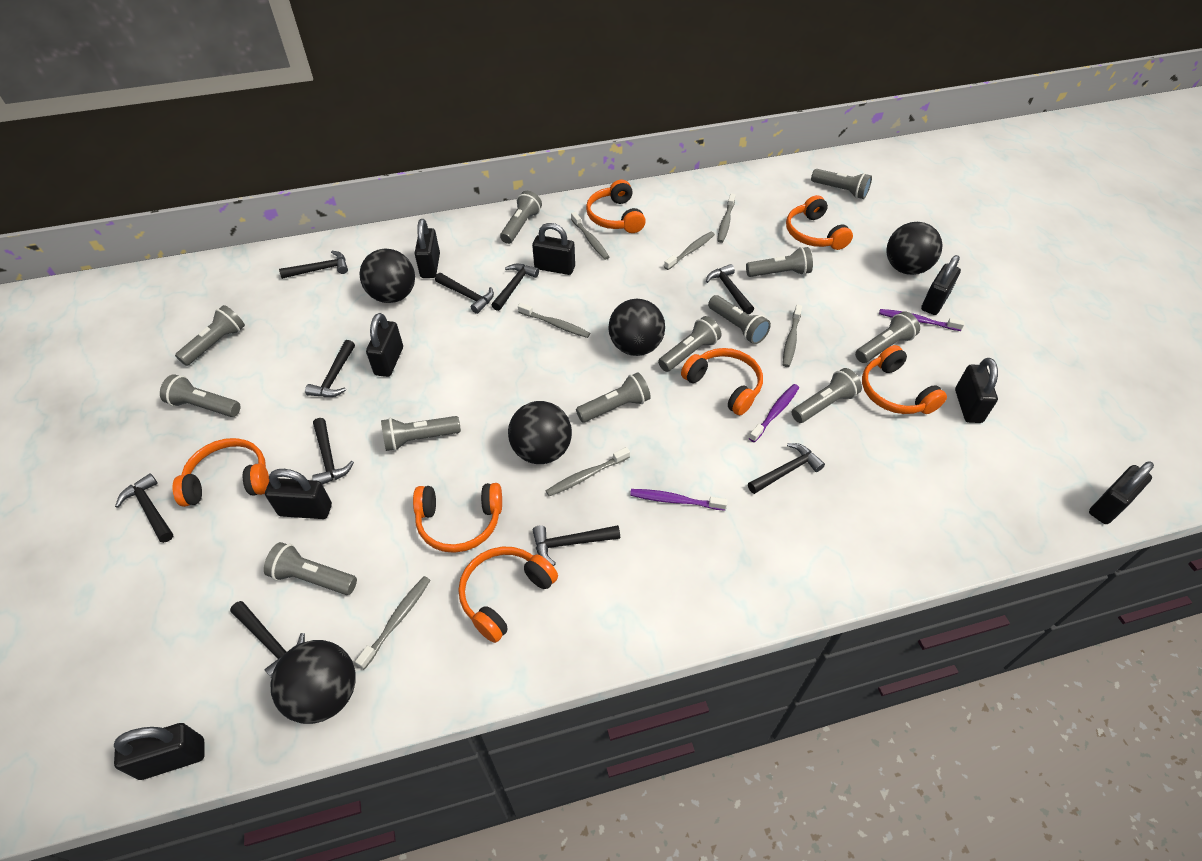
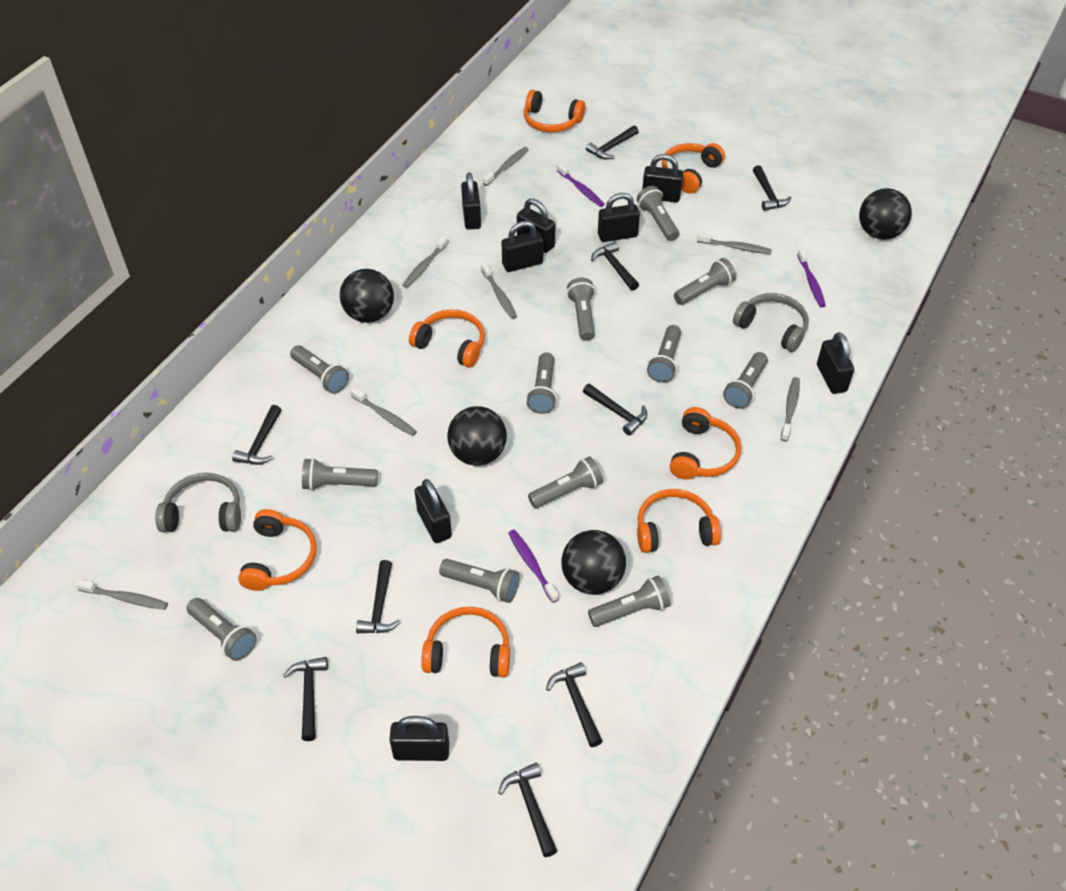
black ball: 5 -> 4
black hammer: 10 -> 9
grey headphones: 0 -> 2

